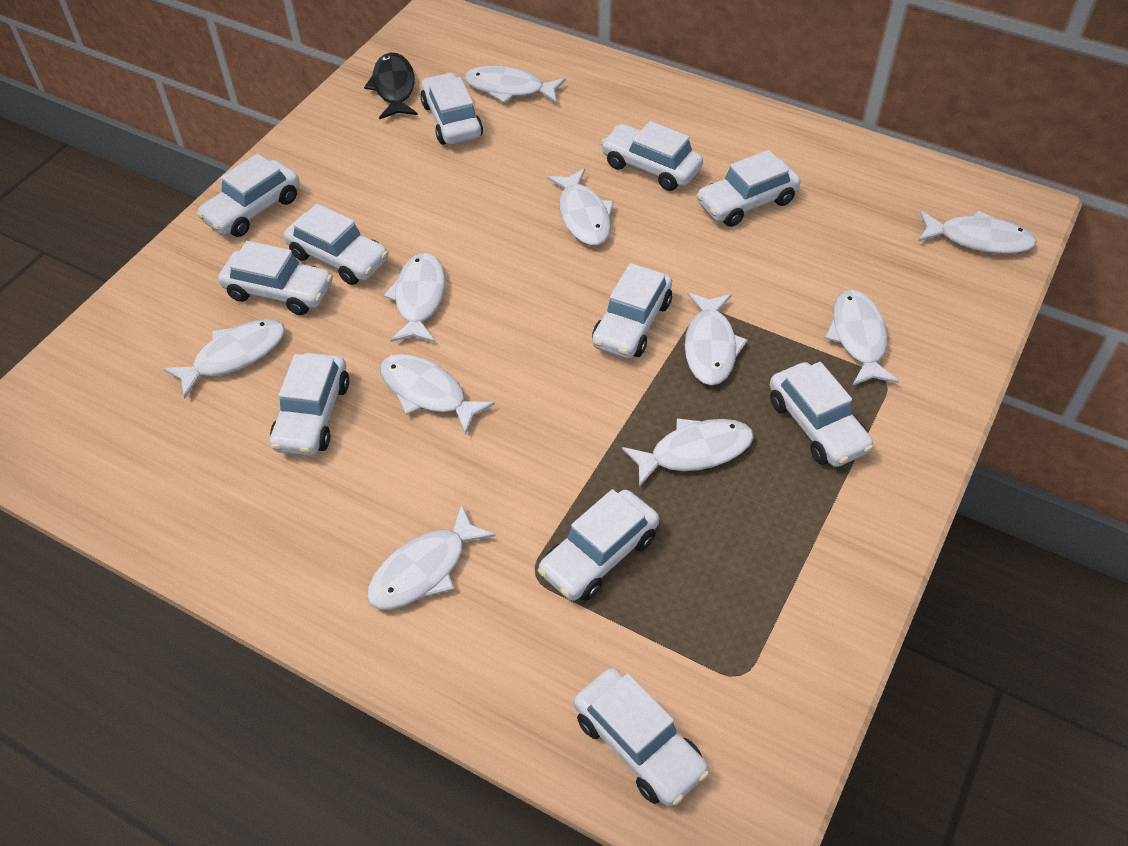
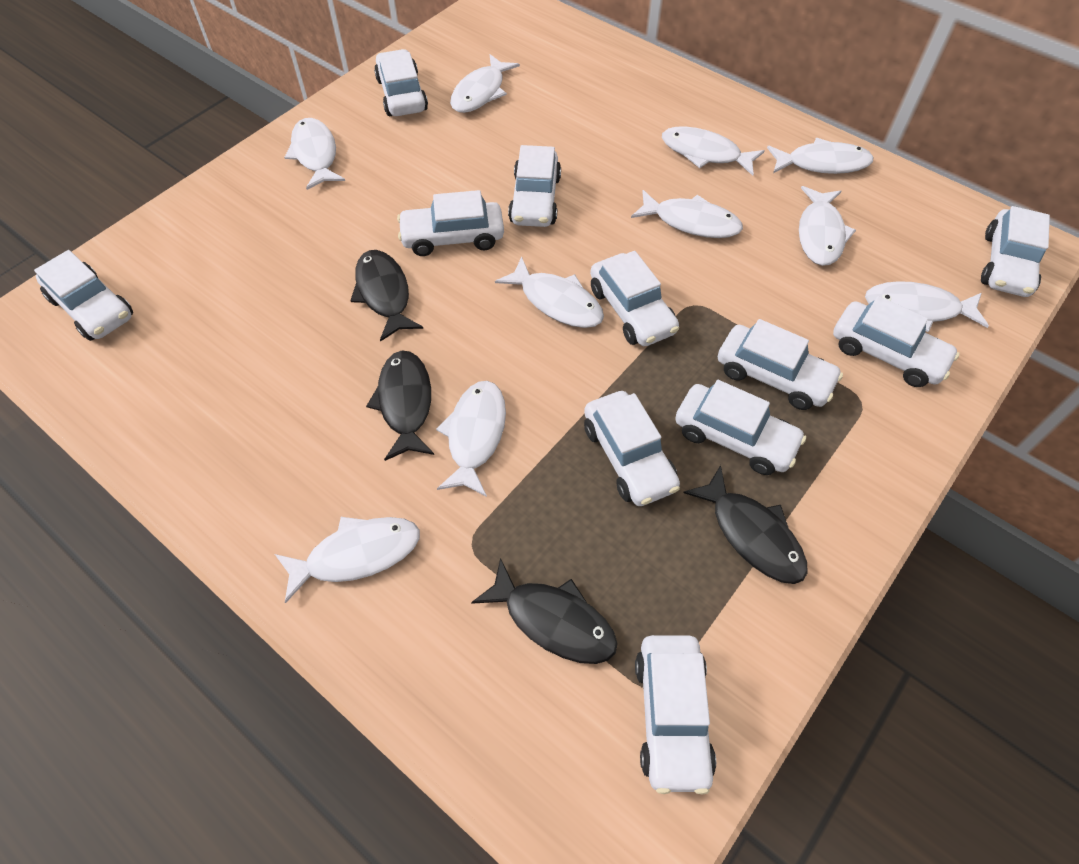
black fish: 1 -> 4

